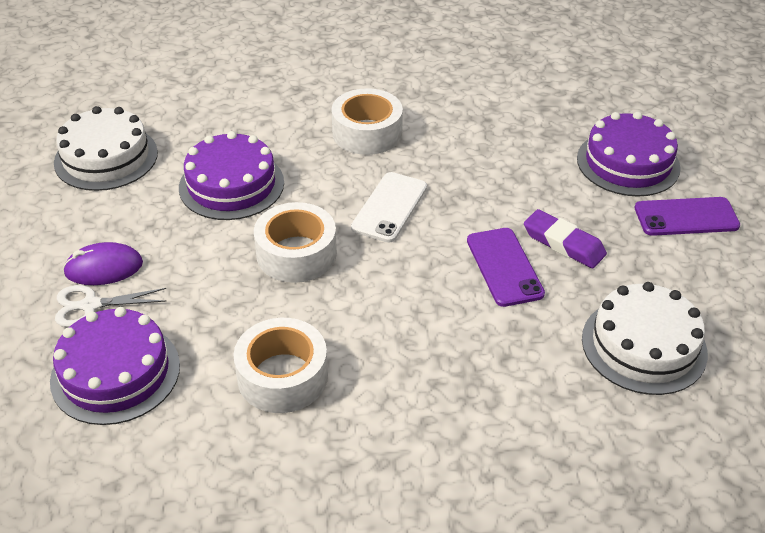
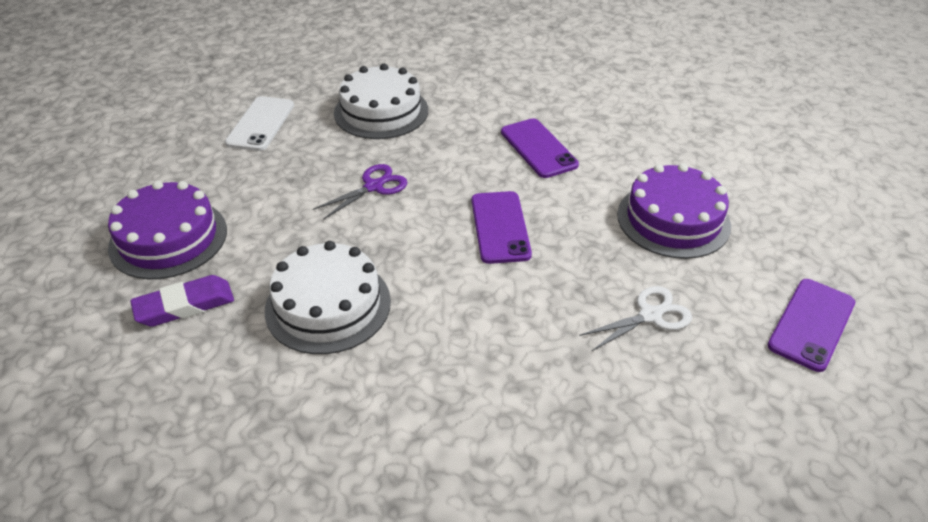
purple cake: 3 -> 2
purple mouse: 1 -> 0
purple phone: 2 -> 3
purple scissors: 0 -> 1
white tape: 3 -> 0

